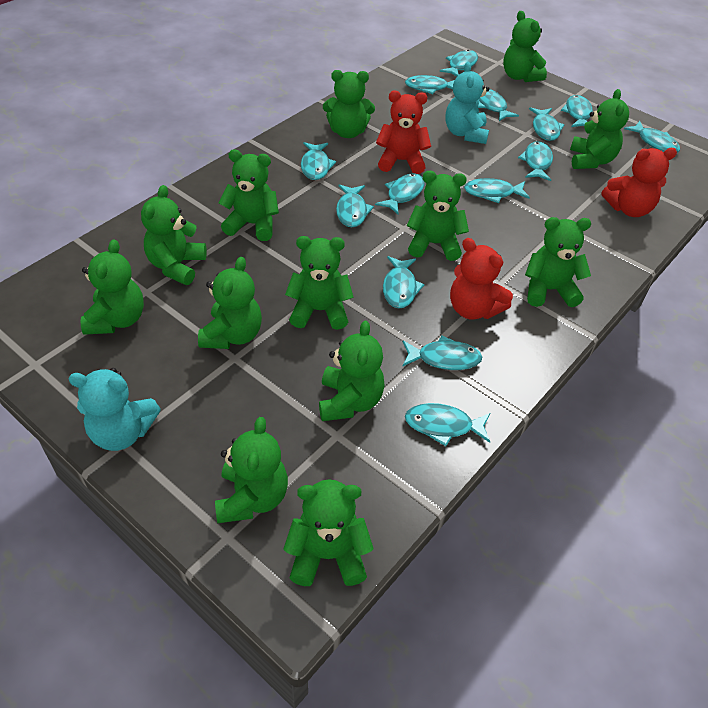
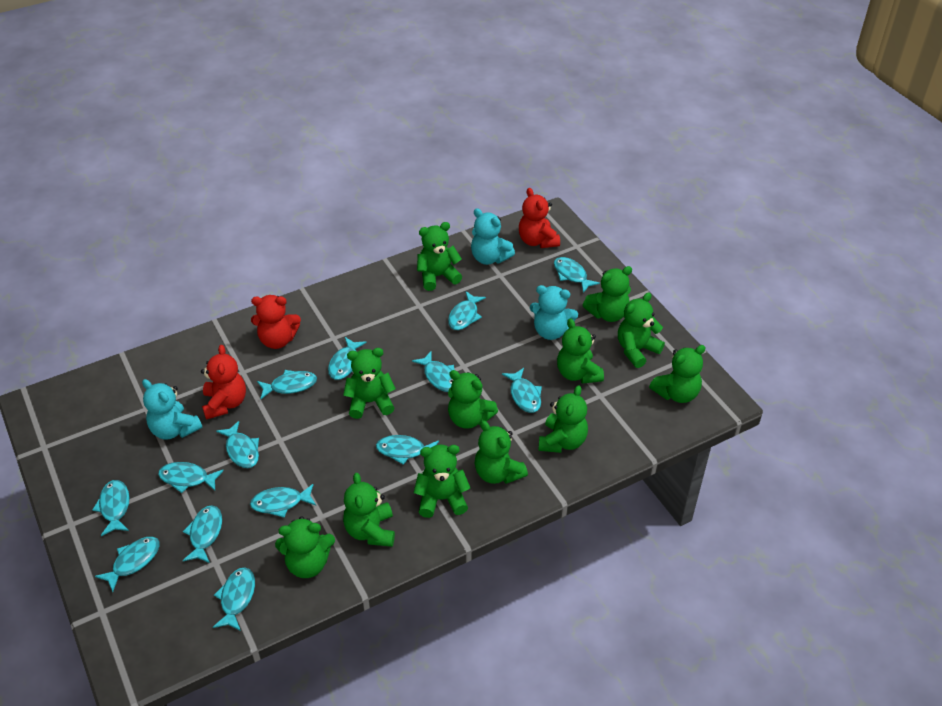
green teddy bear: 13 -> 12
turquoise teddy bear: 2 -> 3

